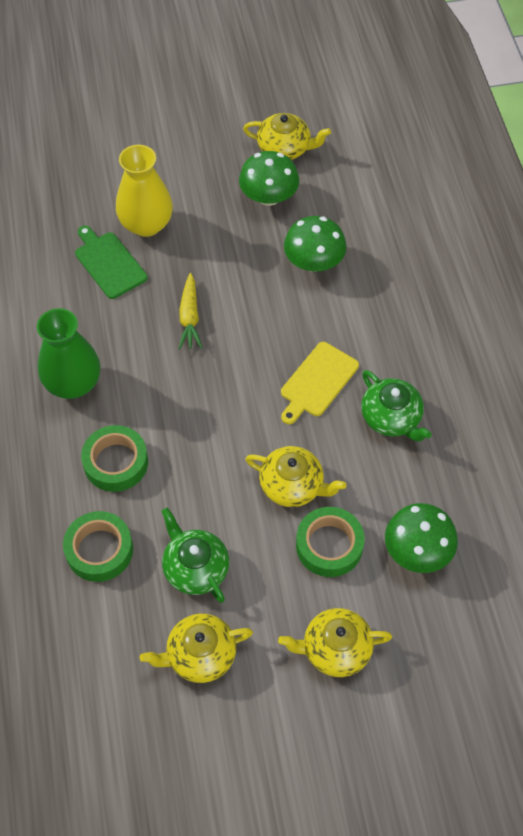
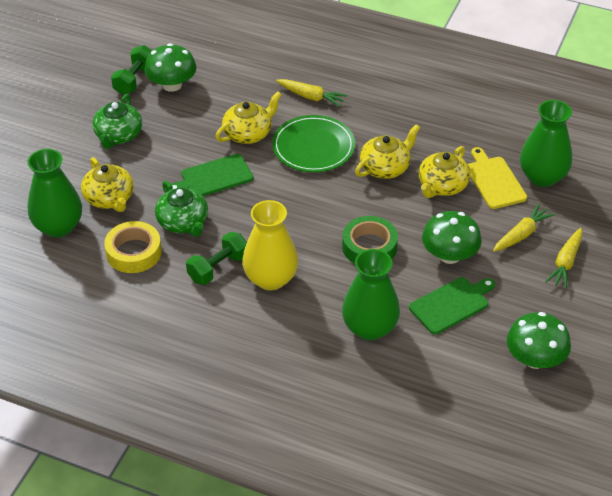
green cutting board: 1 -> 2
green dumbbell: 0 -> 2
green plate: 0 -> 1
green tape: 3 -> 1
green vase: 1 -> 3
yellow carrot: 1 -> 3
yellow tape: 0 -> 1

